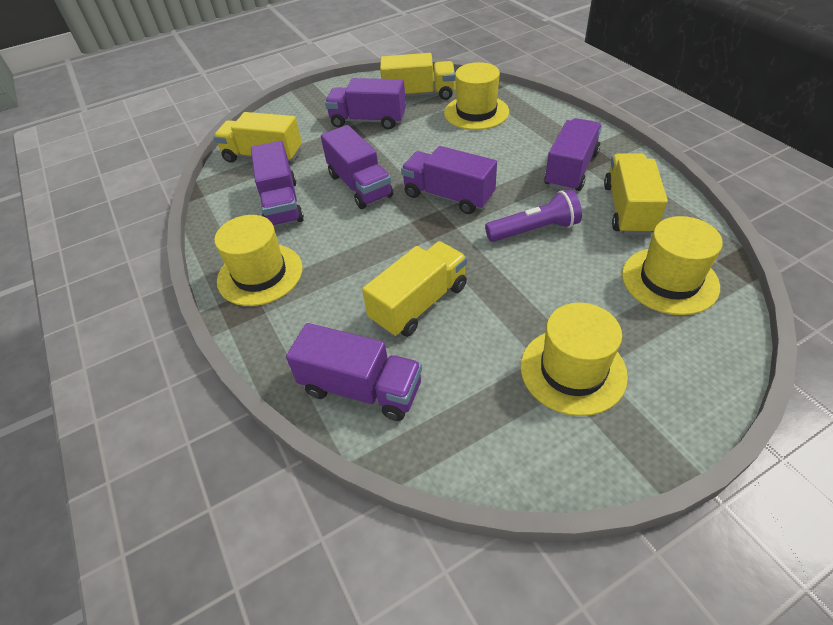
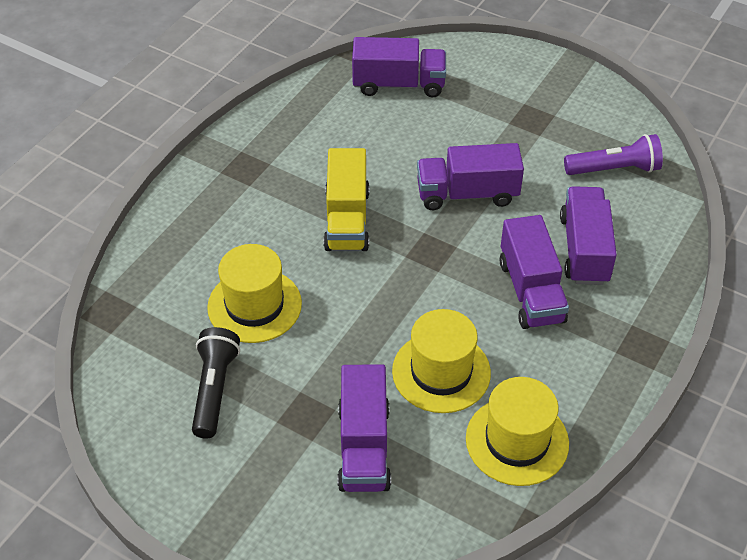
black flashlight: 0 -> 1
purple truck: 6 -> 5
yellow hat: 4 -> 3
yellow truck: 4 -> 1

